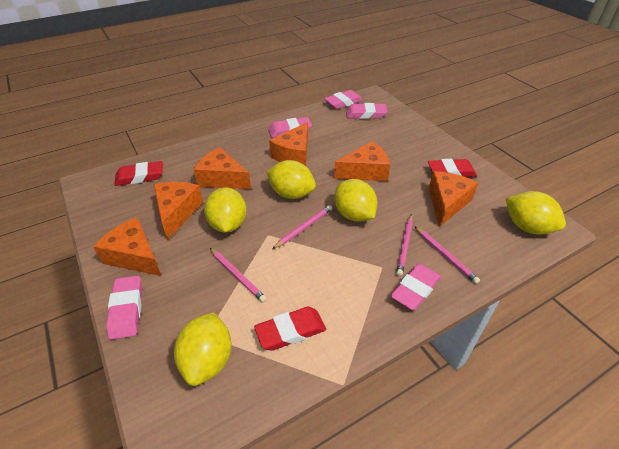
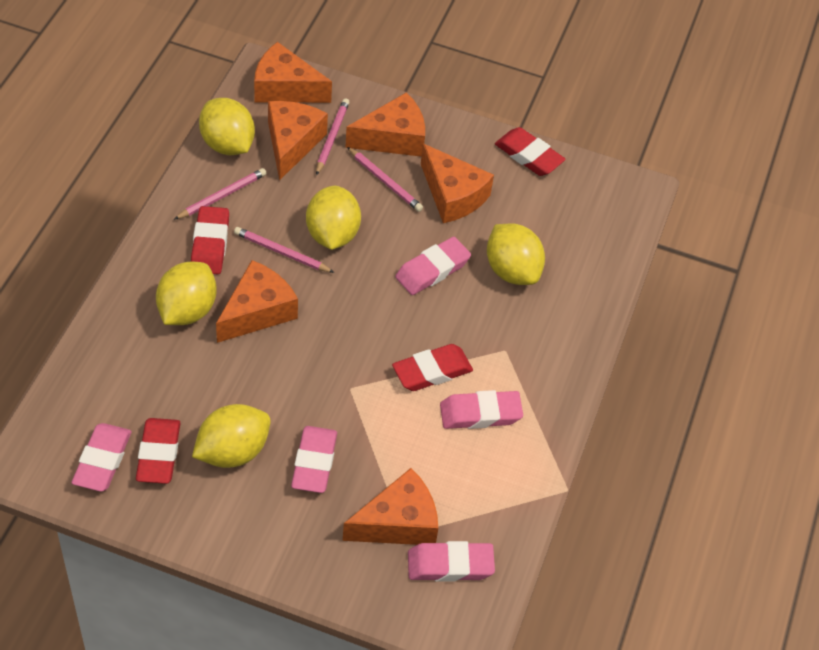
red eraser: 3 -> 4

